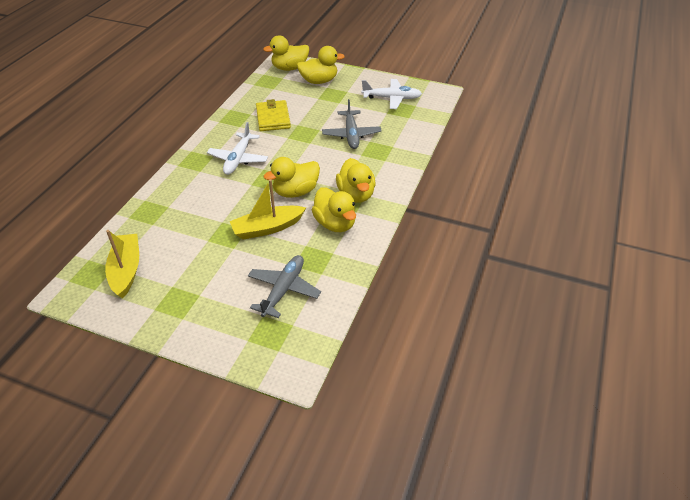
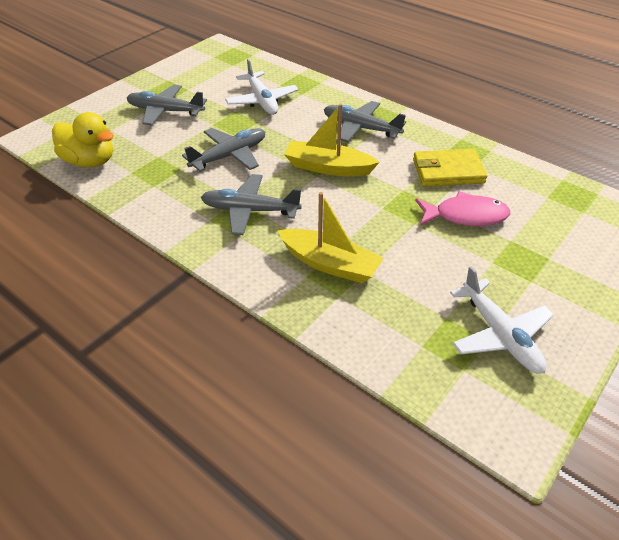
grey plane: 2 -> 4
pink fish: 0 -> 1
yellow duck: 5 -> 1

